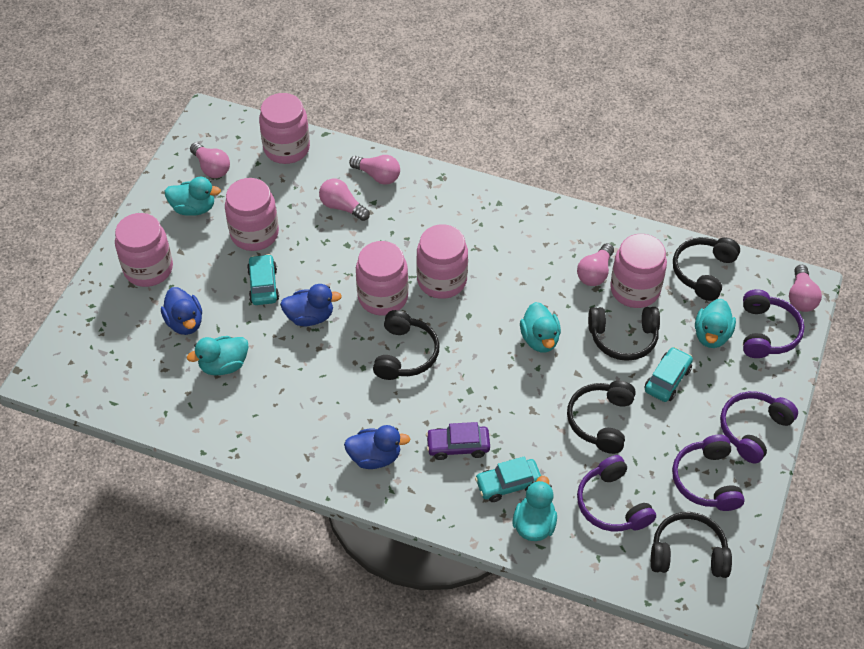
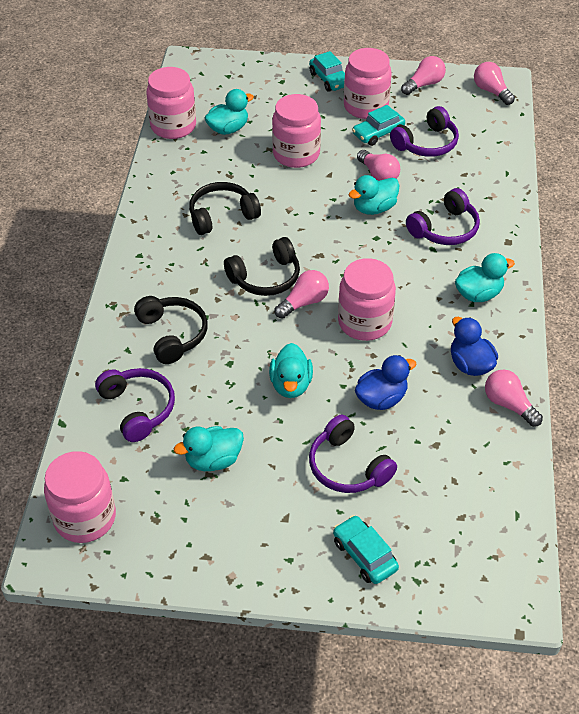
black headphones: 5 -> 3
blue duck: 3 -> 2
pink jar: 6 -> 5
purple car: 1 -> 0

